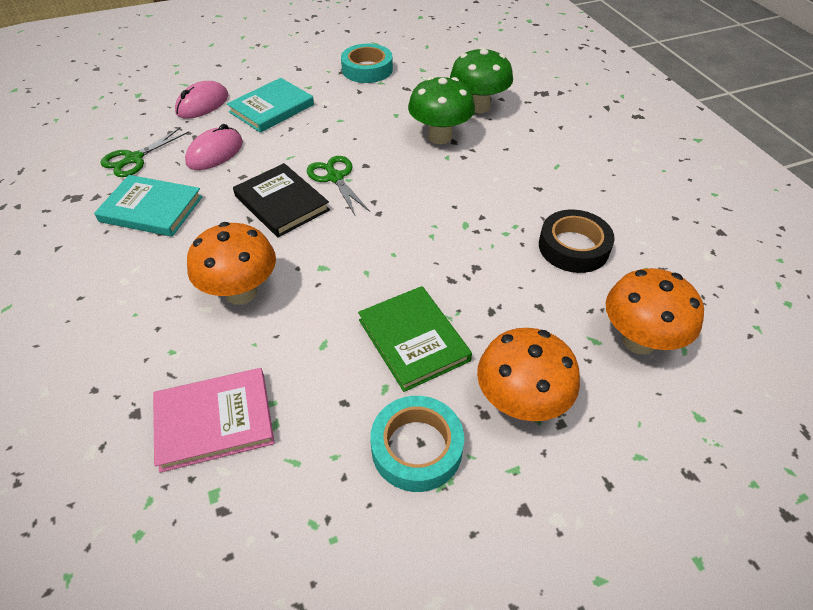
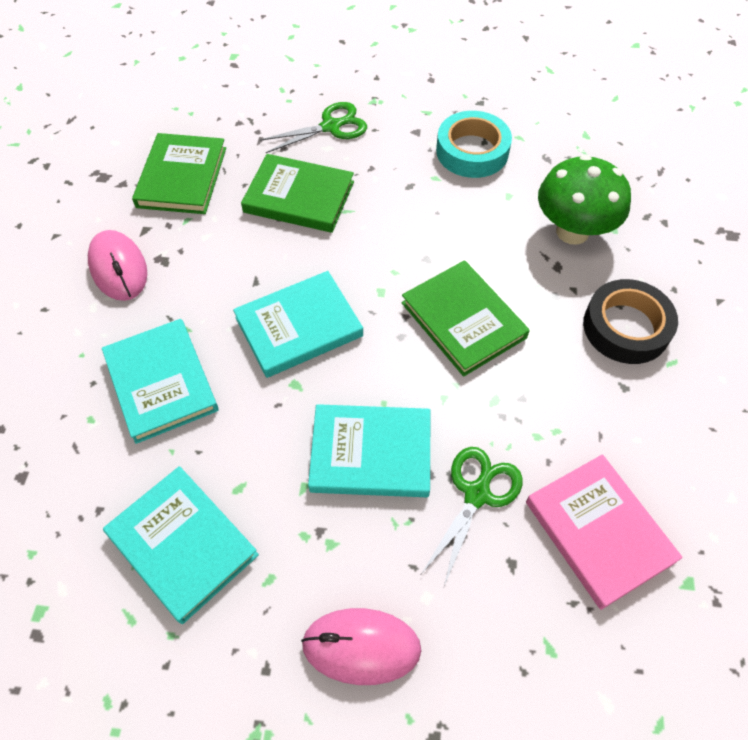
black book: 1 -> 0
green book: 1 -> 3
green mushroom: 2 -> 1
orange mushroom: 3 -> 0
turquoise book: 2 -> 4
turquoise tape: 2 -> 1

